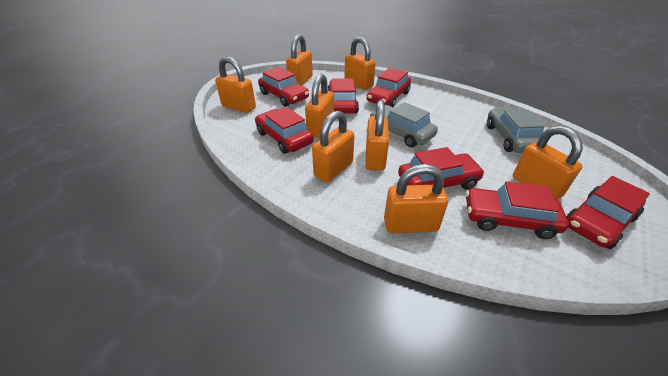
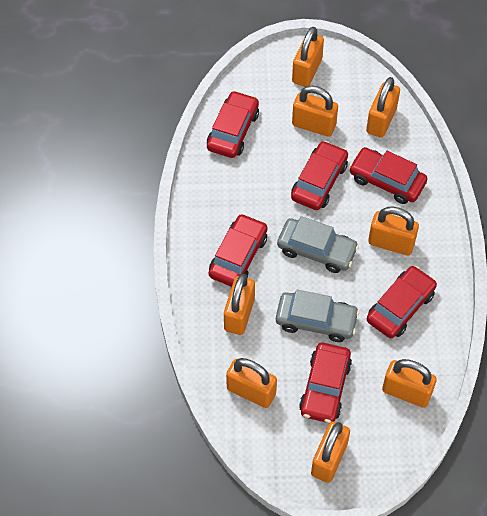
red car: 7 -> 6

